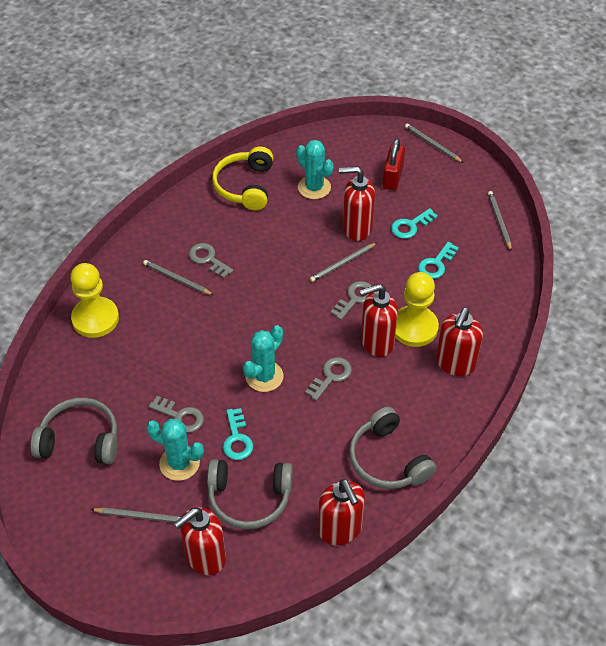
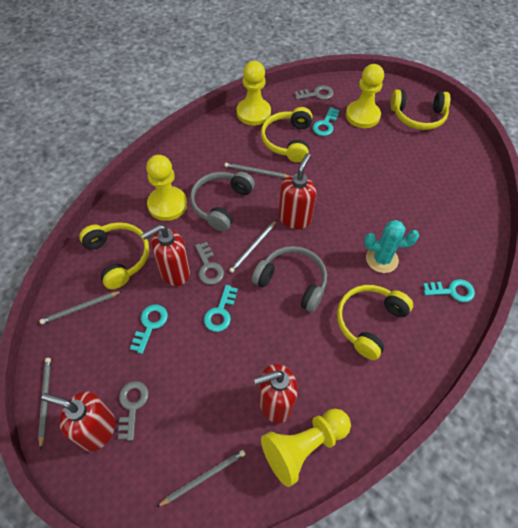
grey headphones: 3 -> 2
grey key: 4 -> 3
red padlock: 1 -> 0
red soap dispenser: 5 -> 4
turquoise cactus: 3 -> 1
turquoise key: 3 -> 4
yellow headphones: 1 -> 4
yellow pawn: 2 -> 4

